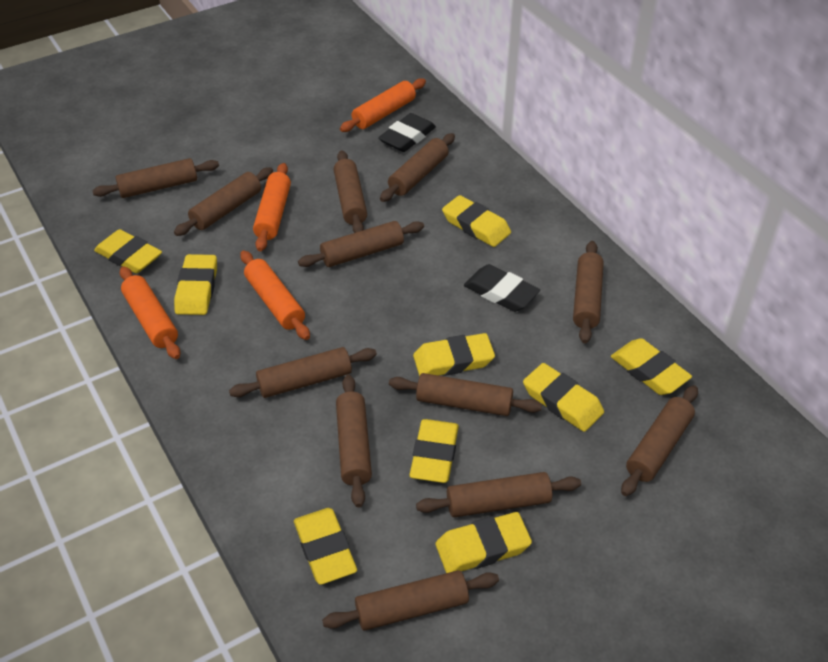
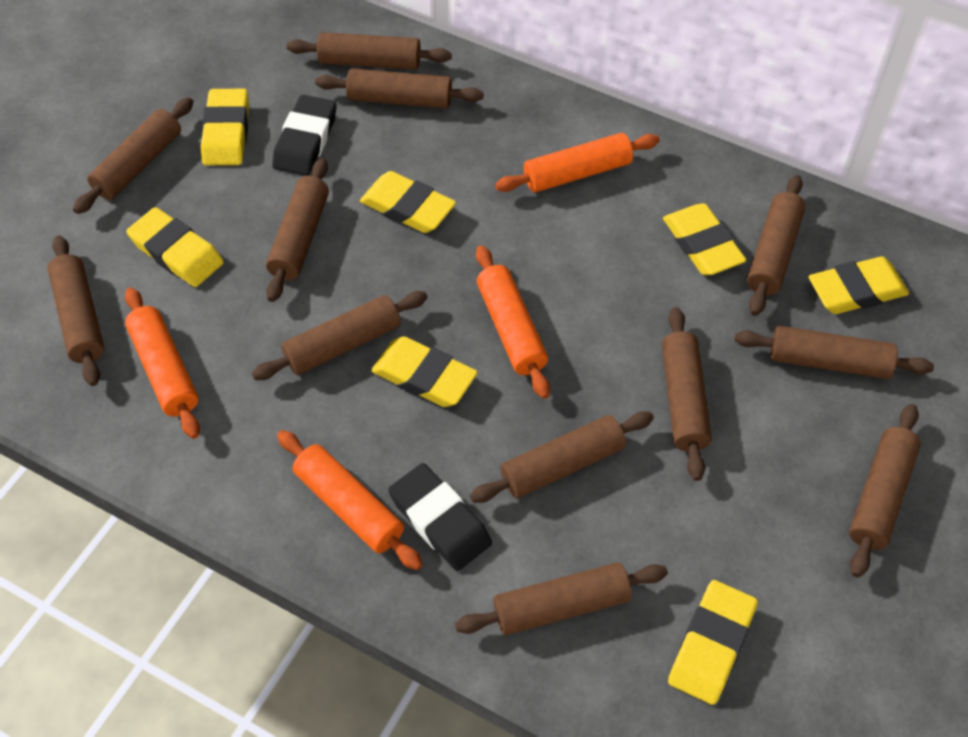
yellow eraser: 9 -> 7

